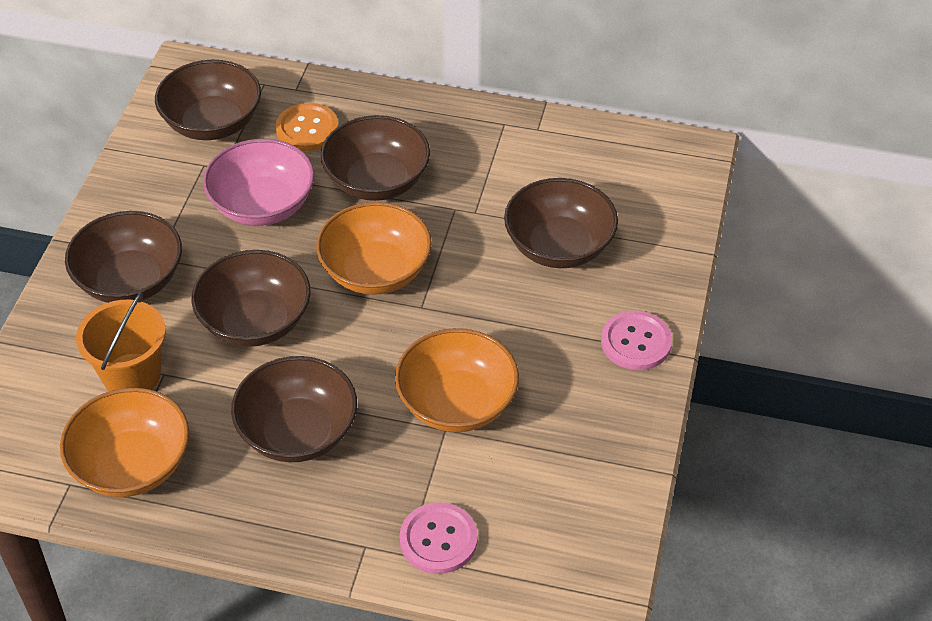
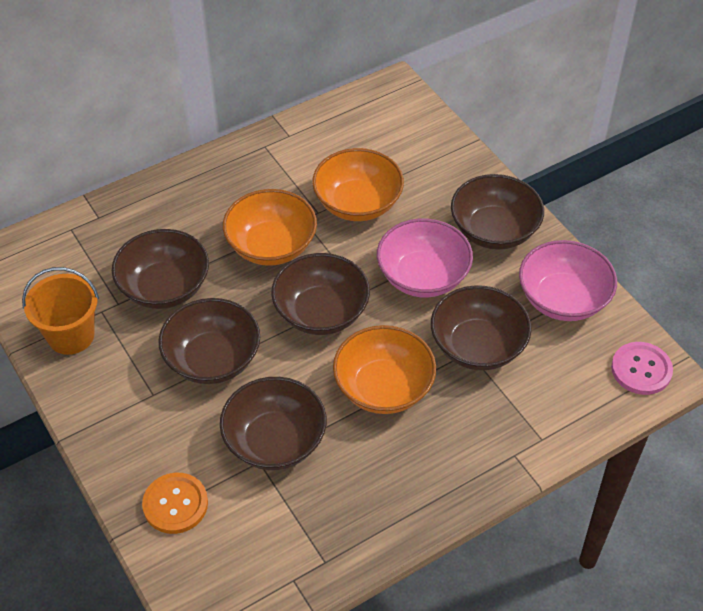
pink bowl: 1 -> 2
pink button: 2 -> 1

